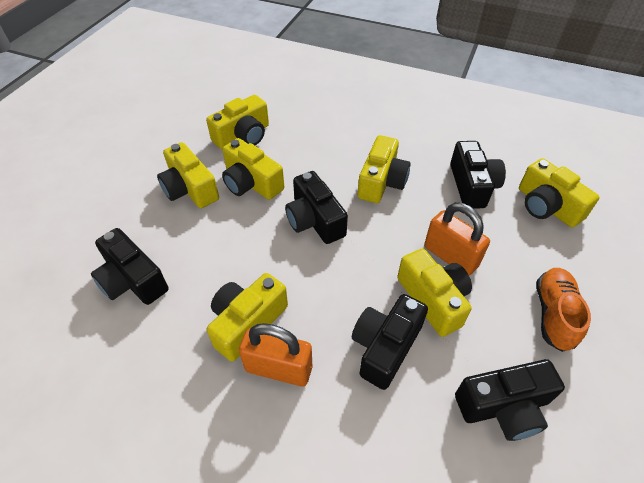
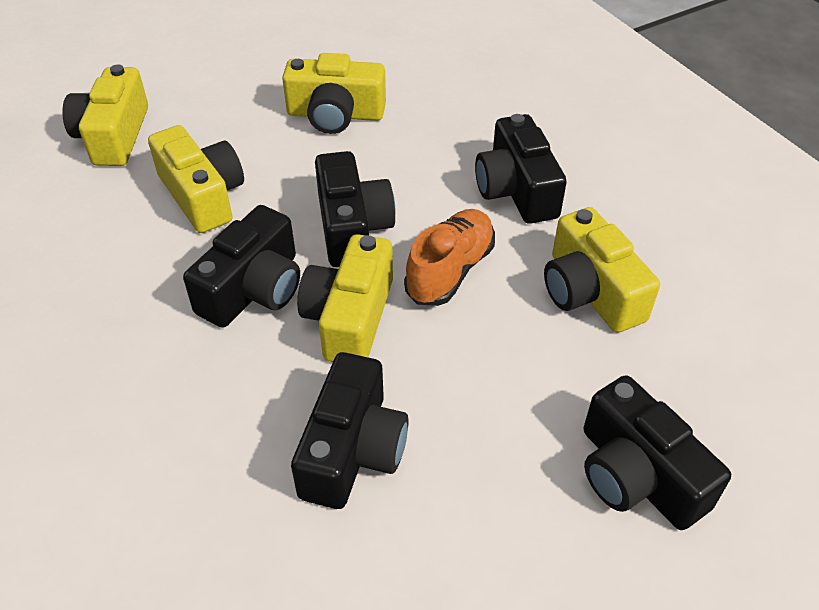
orange padlock: 2 -> 0
yellow camera: 7 -> 5

